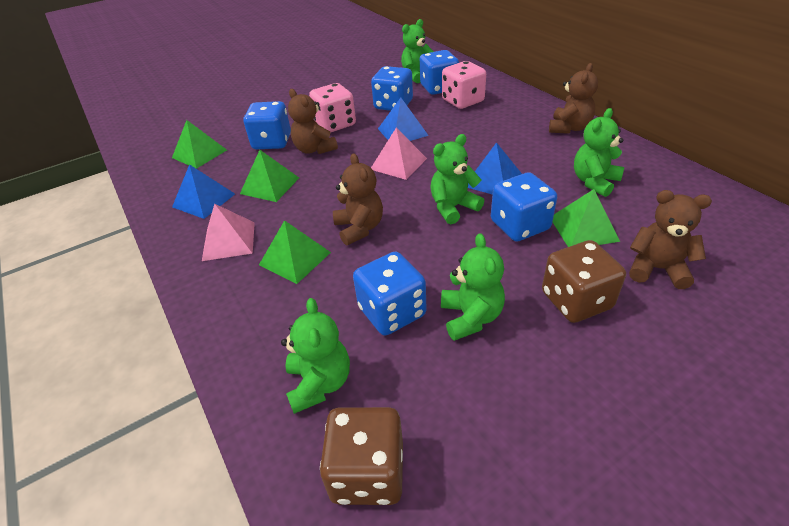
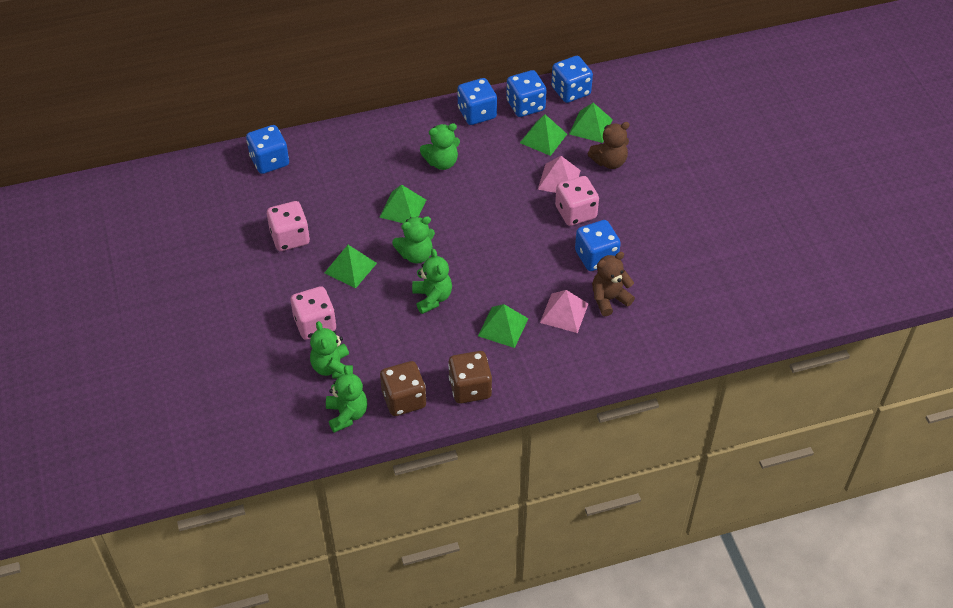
blue pyramid: 3 -> 0
brown teddy bear: 4 -> 2
green pyramid: 4 -> 5
pink dice: 2 -> 3

